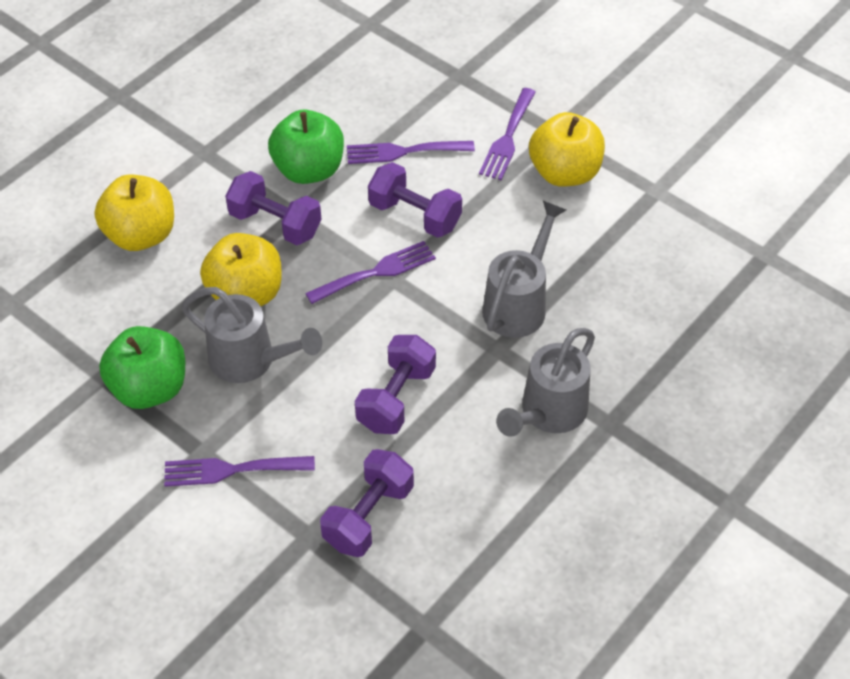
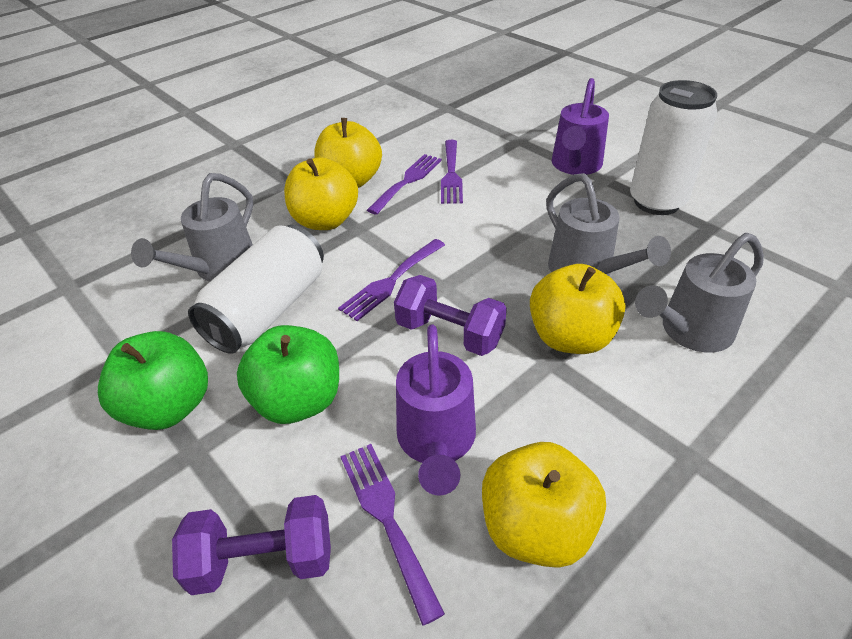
purple dumbbell: 4 -> 2
purple watering can: 0 -> 2
white can: 0 -> 2
yellow apple: 3 -> 4

